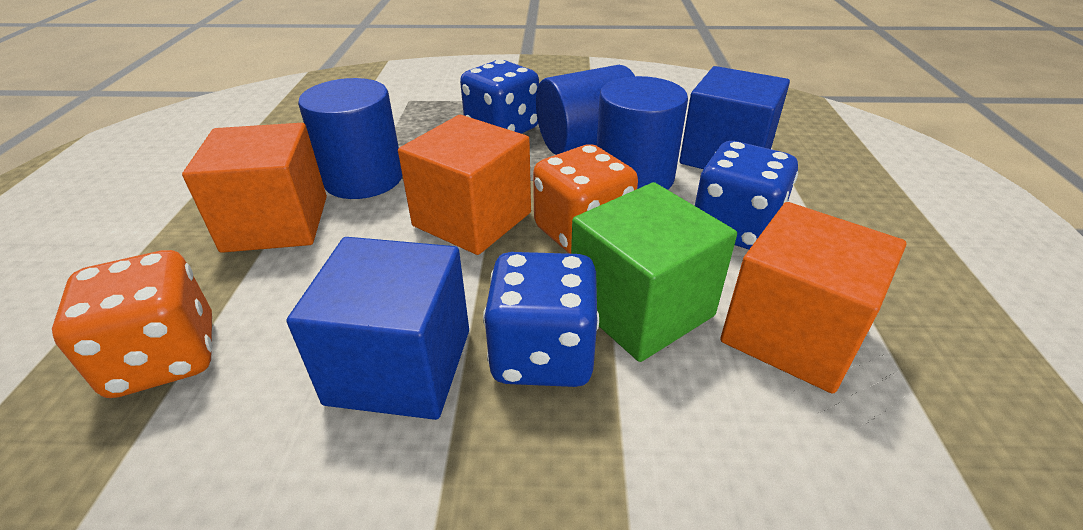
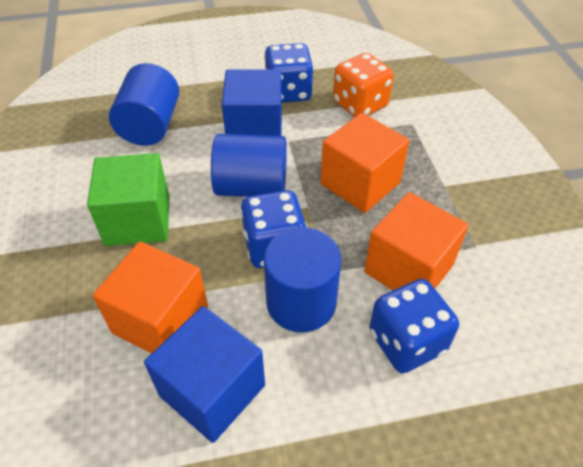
orange dice: 2 -> 1

